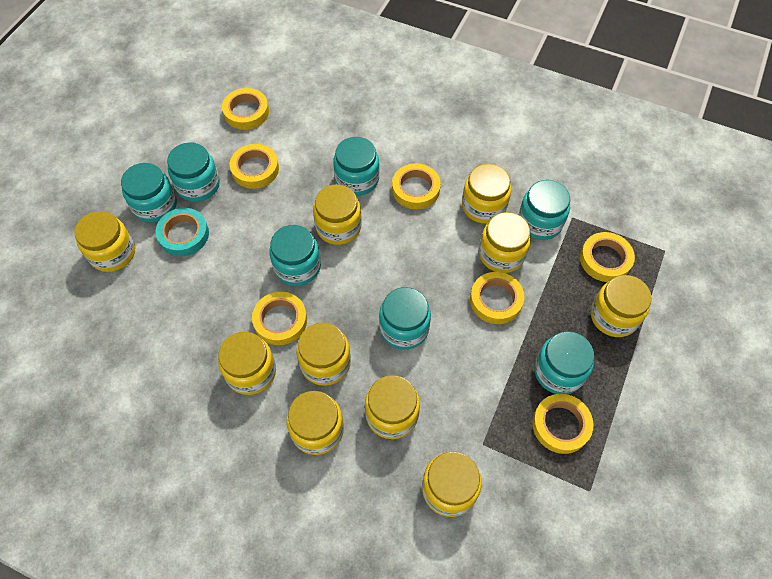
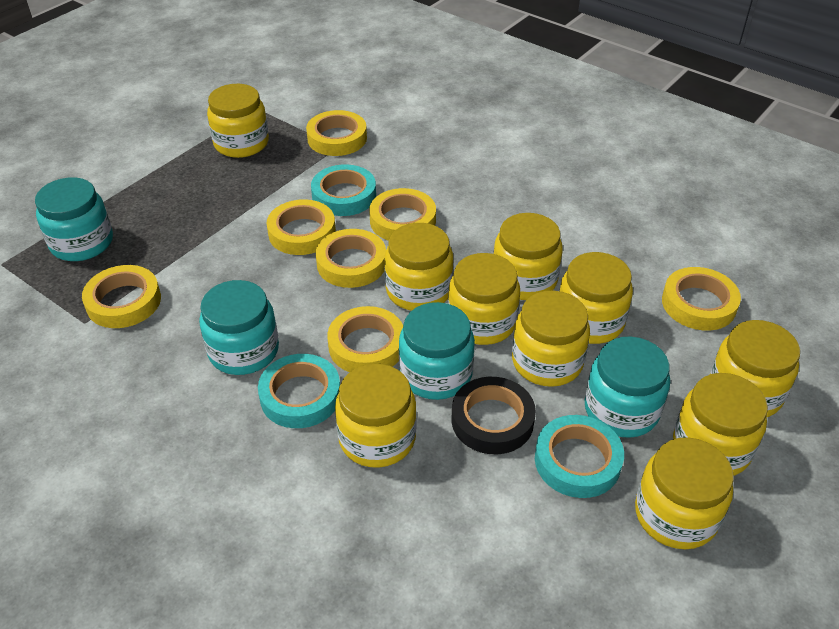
black tape: 0 -> 1
turquoise jar: 7 -> 4
turquoise tape: 1 -> 3

